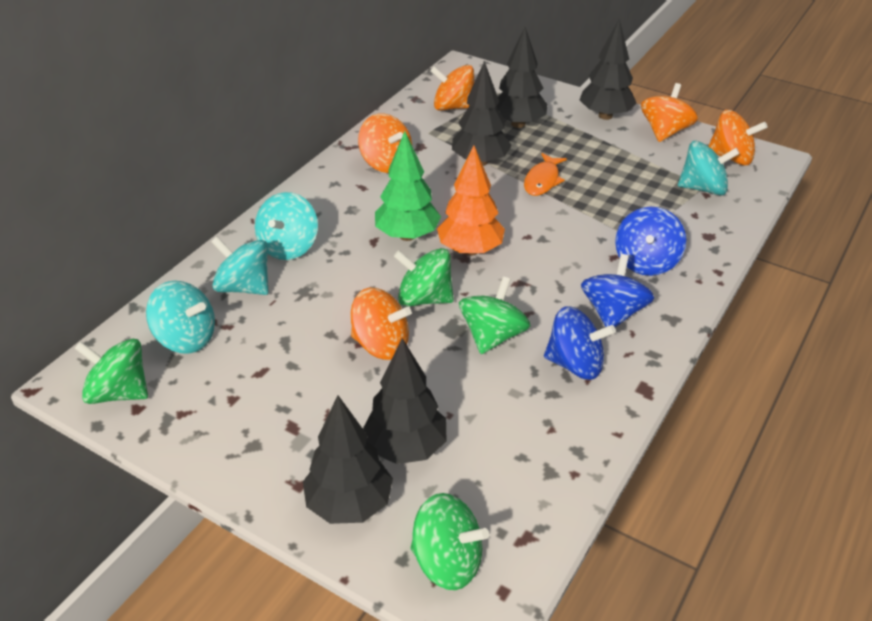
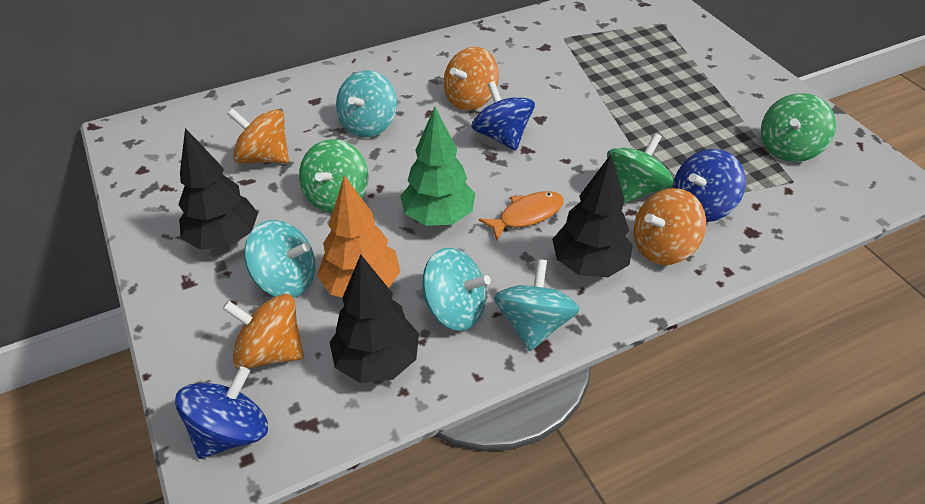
black tree: 5 -> 3
green spinning top: 4 -> 3
orange spinning top: 5 -> 4

